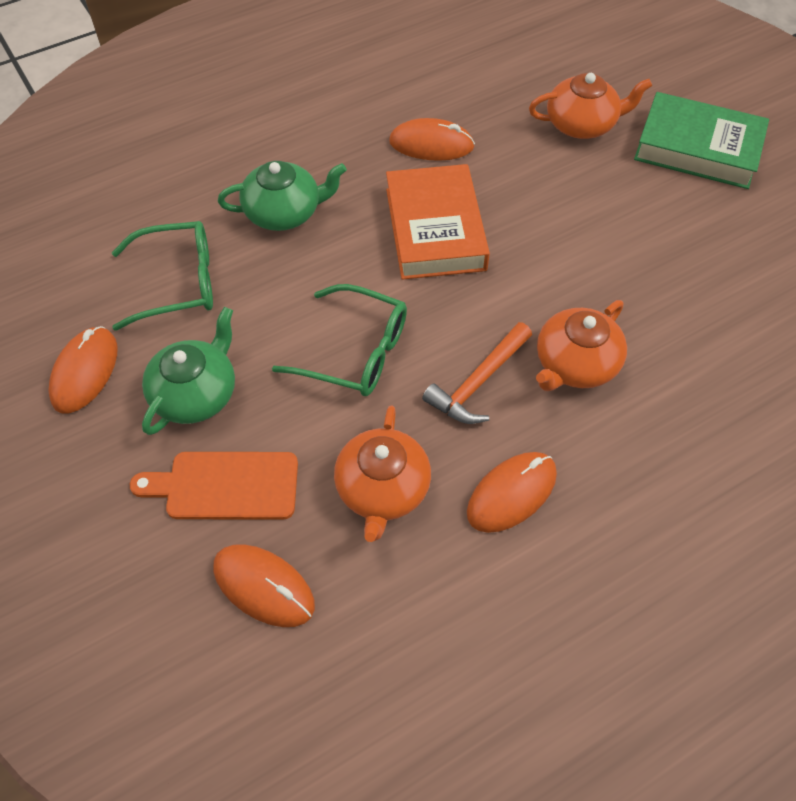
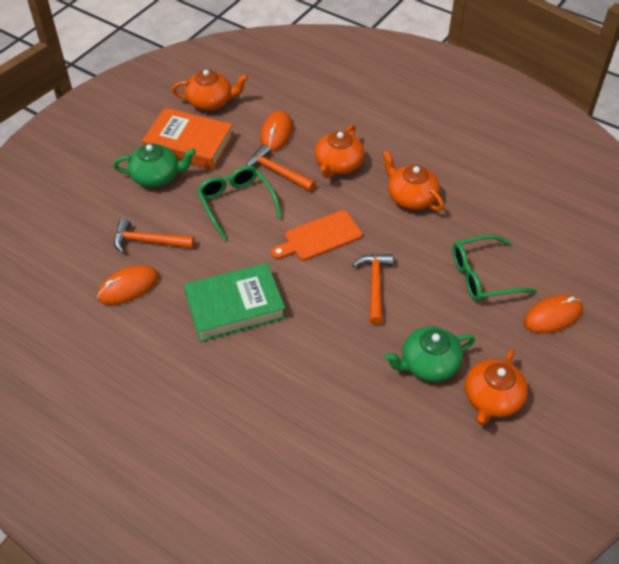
orange hammer: 1 -> 3
orange mouse: 4 -> 3
orange teapot: 3 -> 4

